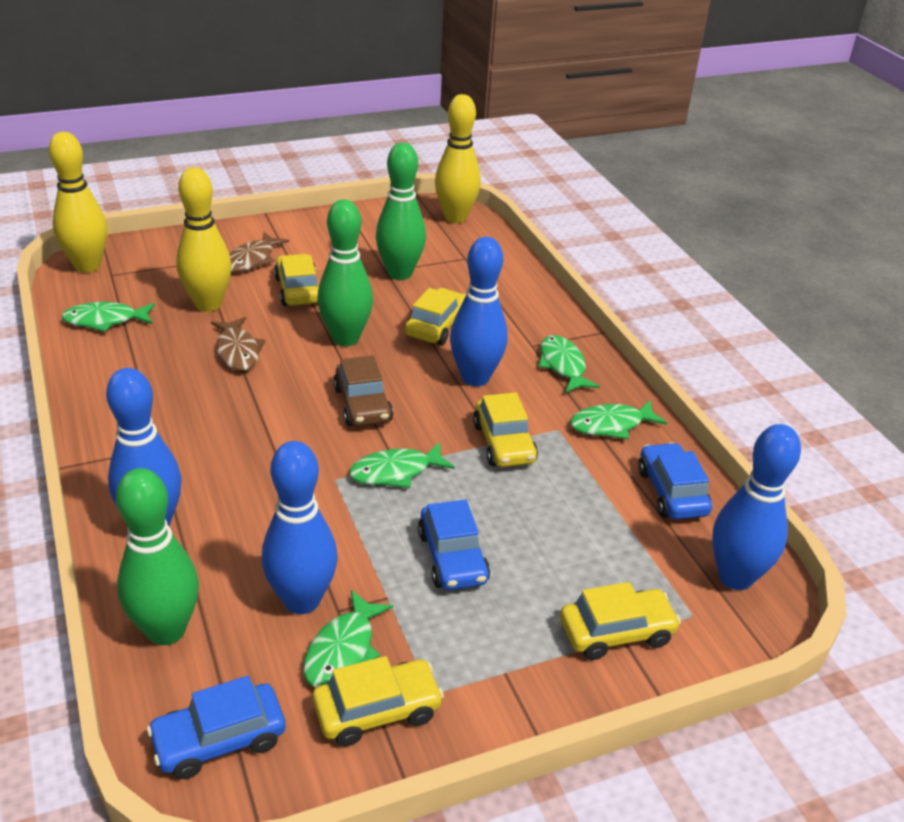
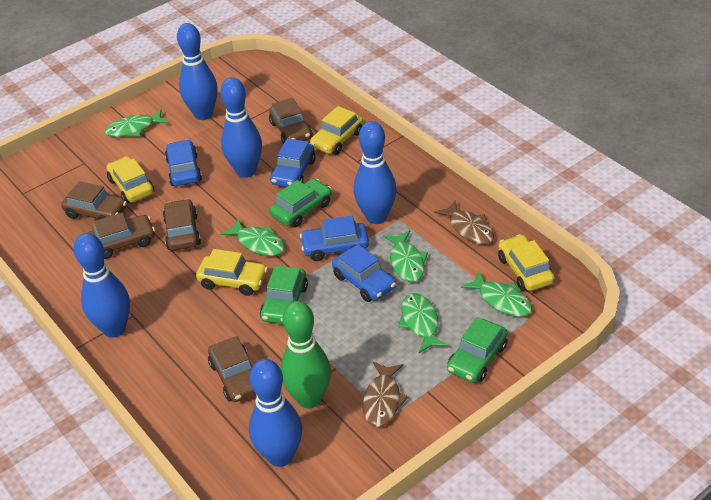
blue bowling pin: 4 -> 5
blue car: 3 -> 4
brown car: 1 -> 5
green bowling pin: 3 -> 1
green car: 0 -> 3
yellow bowling pin: 3 -> 0
yellow car: 5 -> 4

